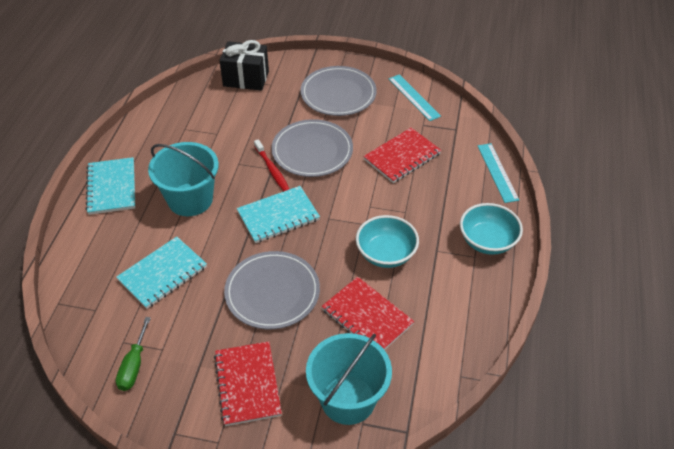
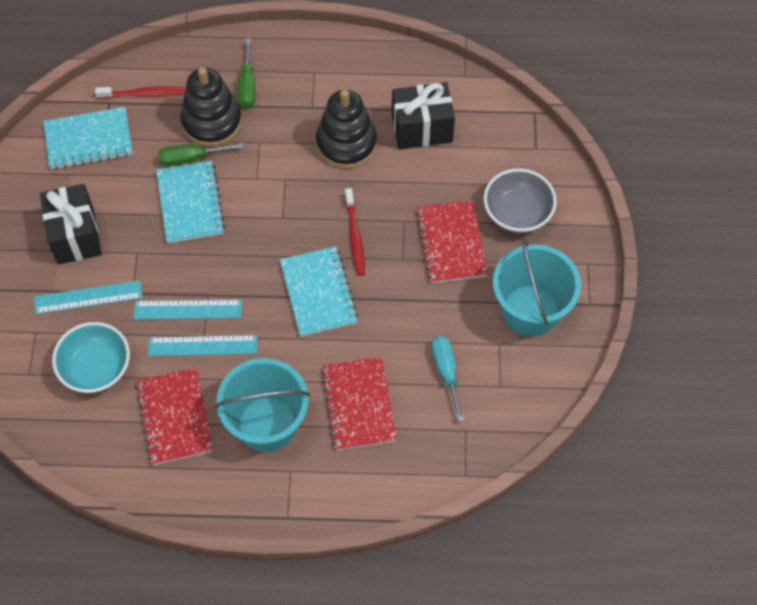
black gift: 1 -> 2
black stacking toy: 0 -> 2
green screwdriver: 1 -> 2
grey bowl: 0 -> 1
grey plate: 3 -> 0
red toothbrush: 1 -> 2
turquoise bowl: 2 -> 1
turquoise ruler: 2 -> 3
turquoise screwdriver: 0 -> 1

